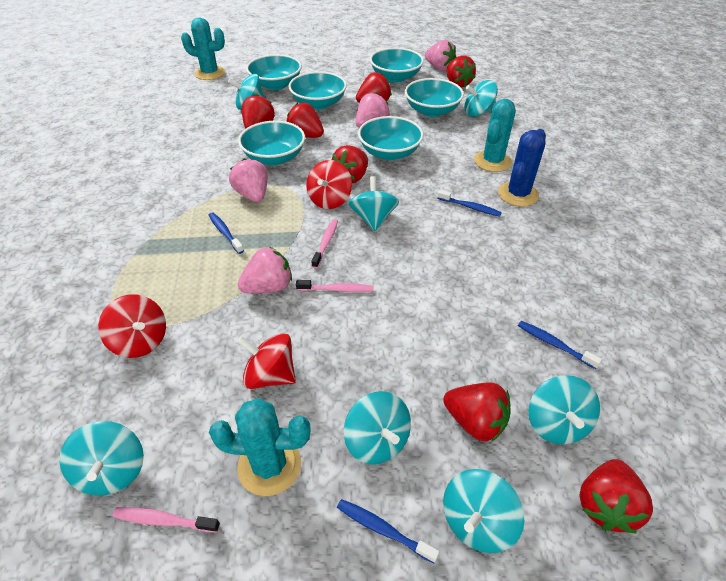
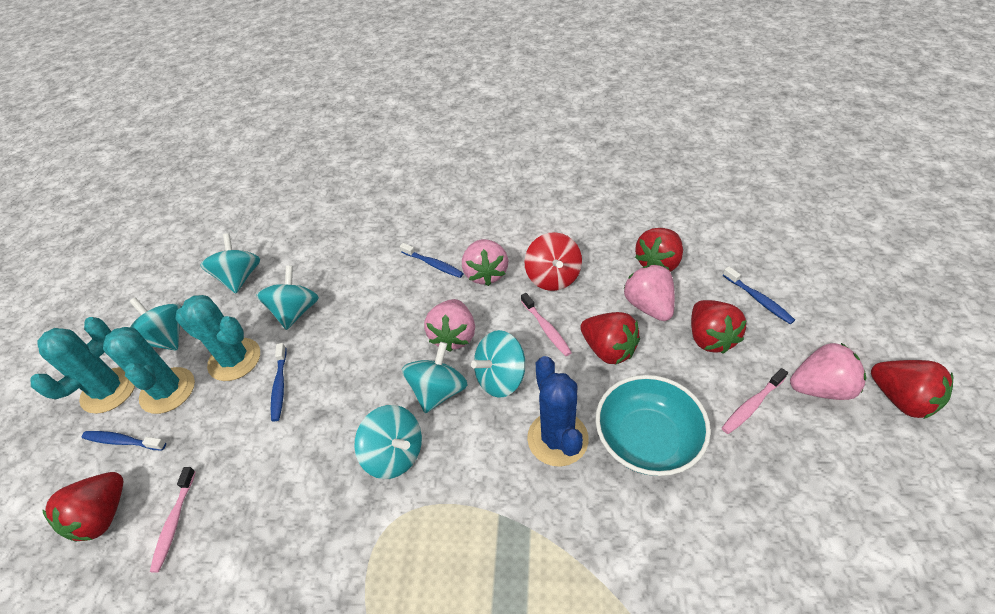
red spinning top: 3 -> 1
red strawberry: 7 -> 5
turquoise bowl: 6 -> 1
turquoise spinning top: 7 -> 6

